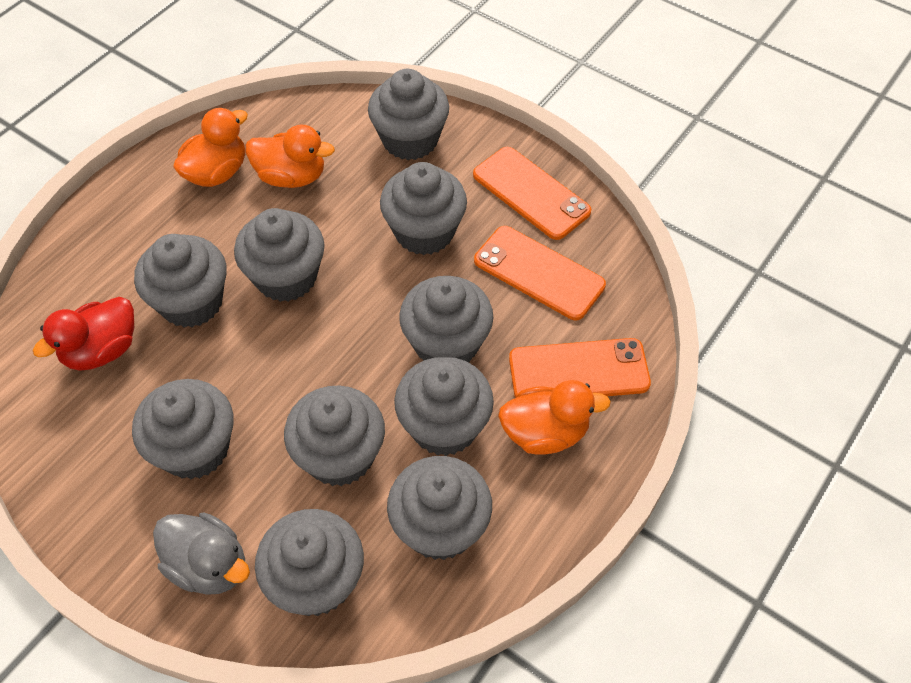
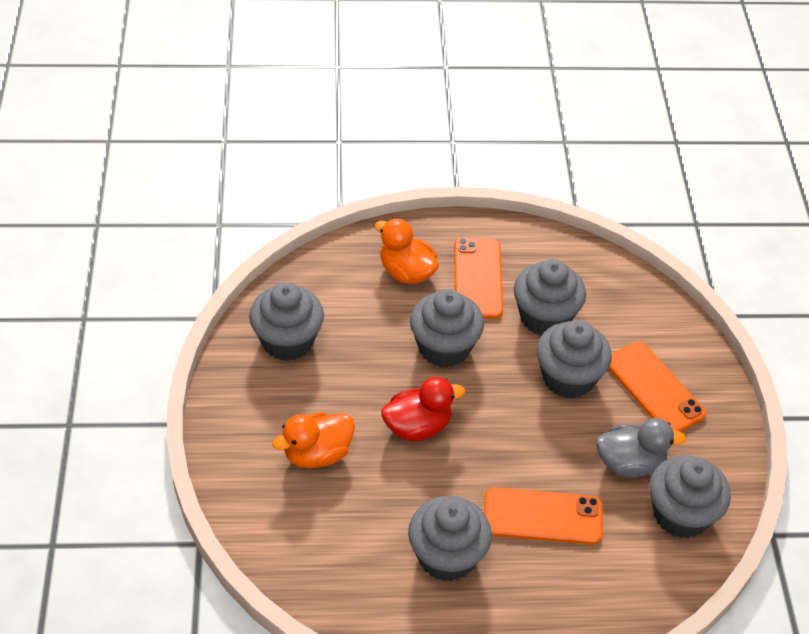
grey cupcake: 10 -> 6
orange duck: 3 -> 2

